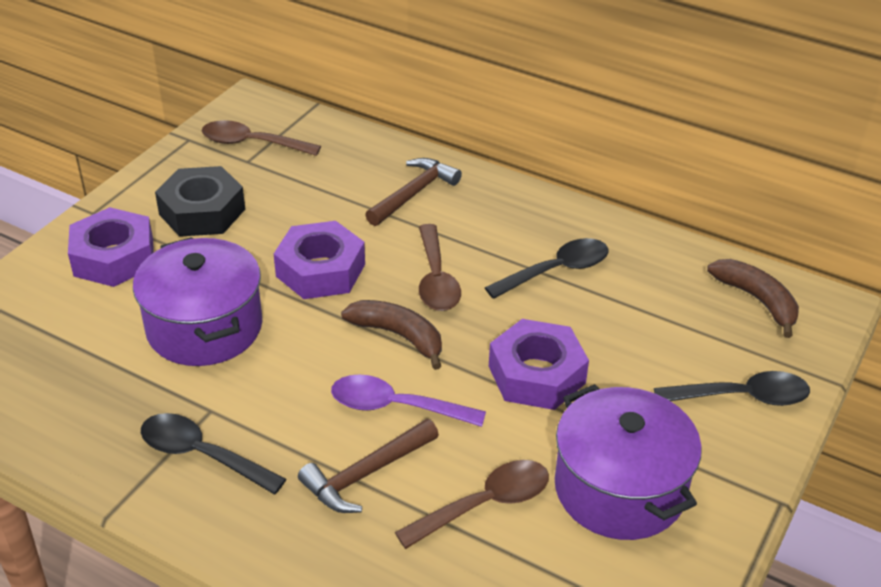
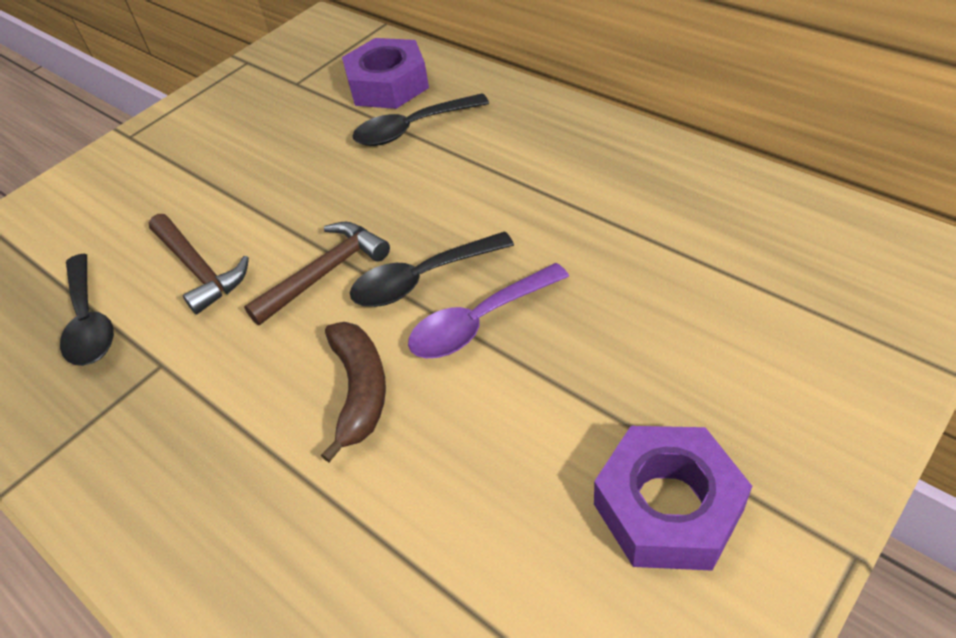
black nut: 1 -> 0
brown banana: 2 -> 1
brown spoon: 3 -> 0
purple nut: 3 -> 2
purple pot: 2 -> 0

